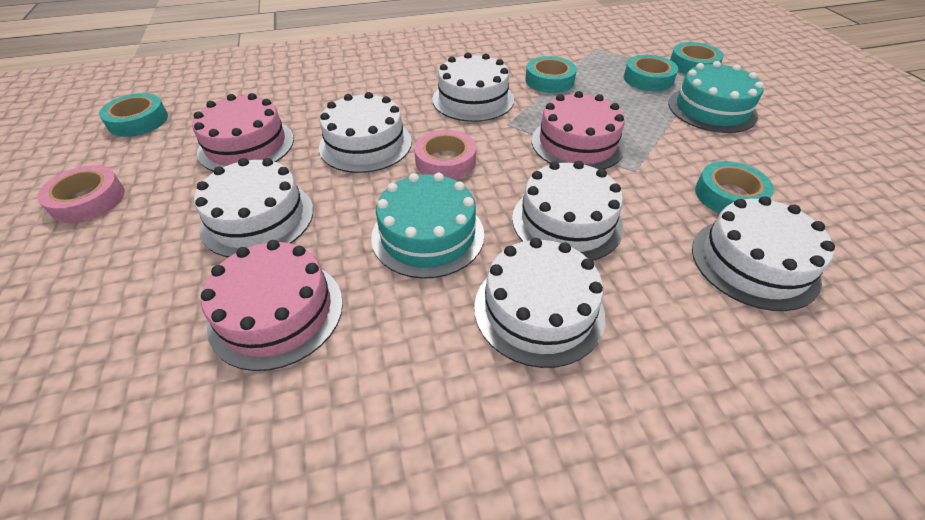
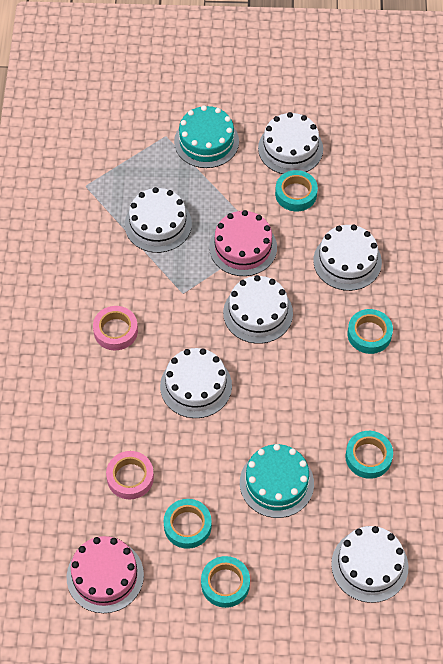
pink cake: 3 -> 2

